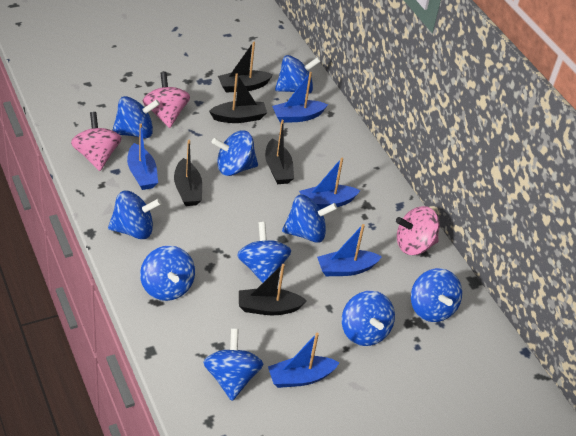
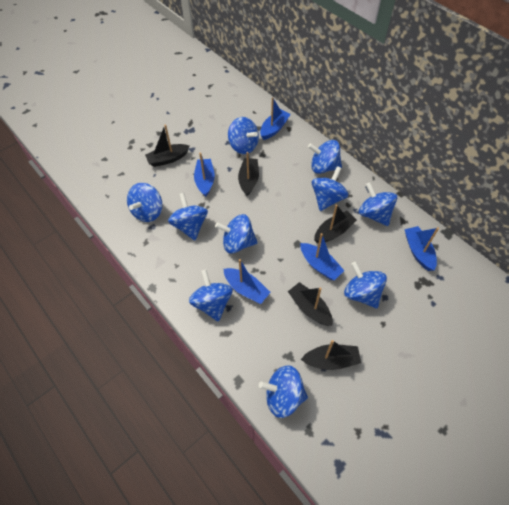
pink spinning top: 3 -> 0

